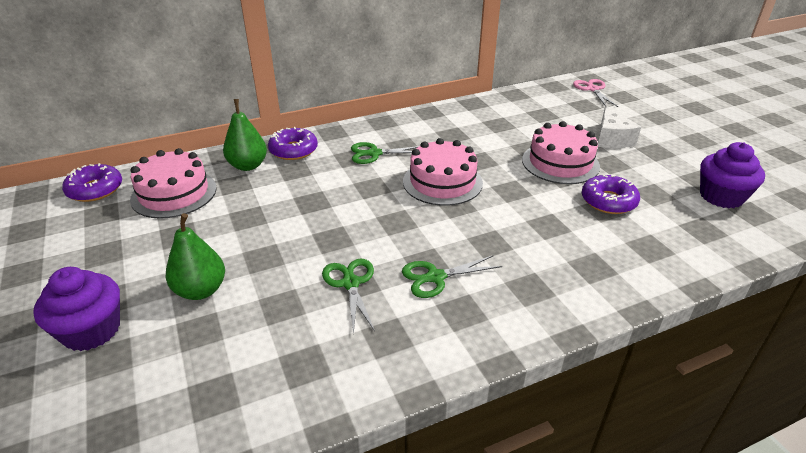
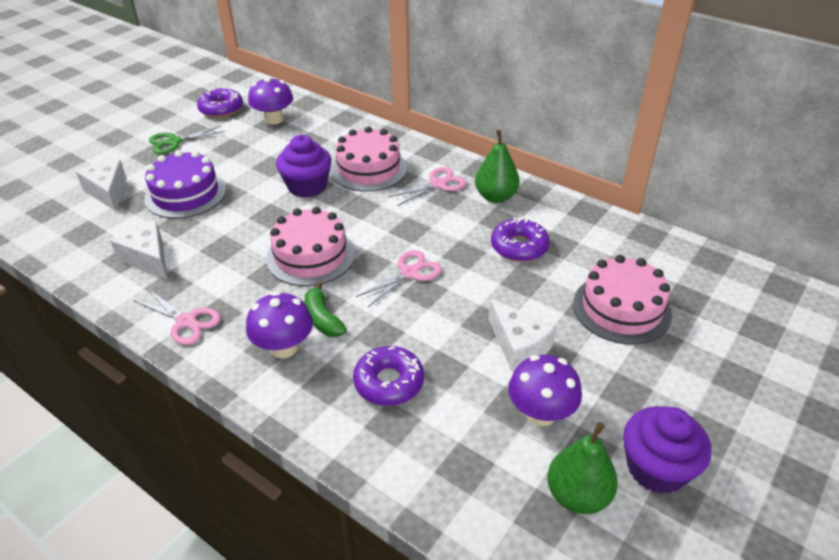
green banana: 0 -> 1
green scissors: 3 -> 1
pink scissors: 1 -> 3
purple cake: 0 -> 1
purple mushroom: 0 -> 3
white cheese: 1 -> 3

